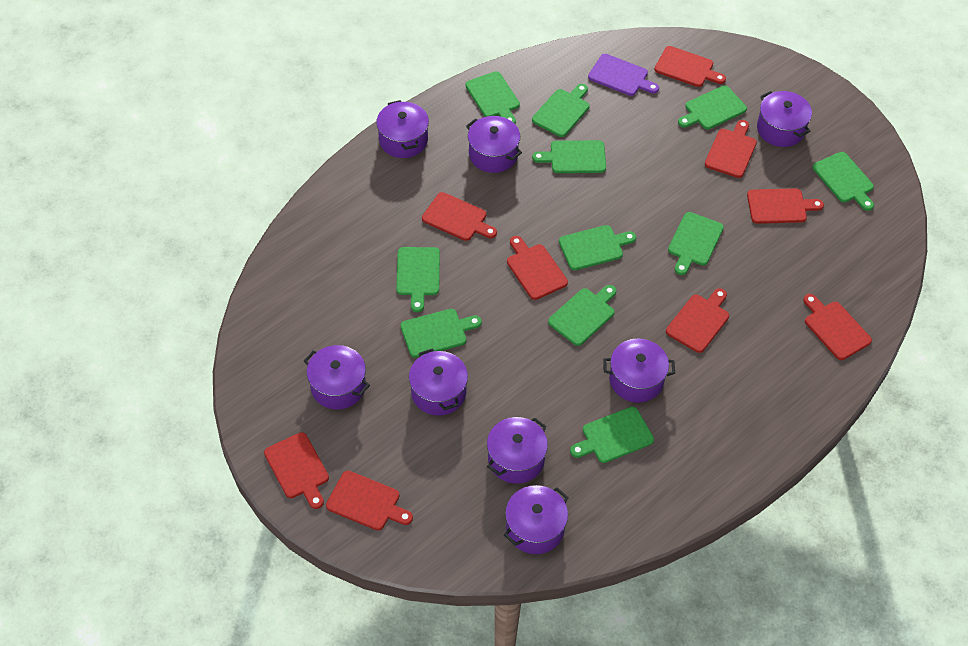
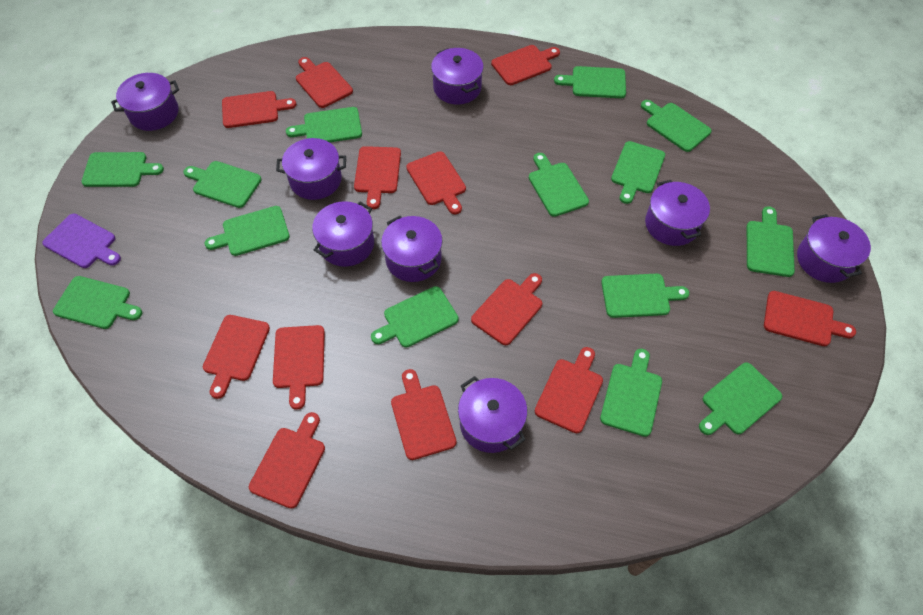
green cutting board: 11 -> 14
red cutting board: 9 -> 12

